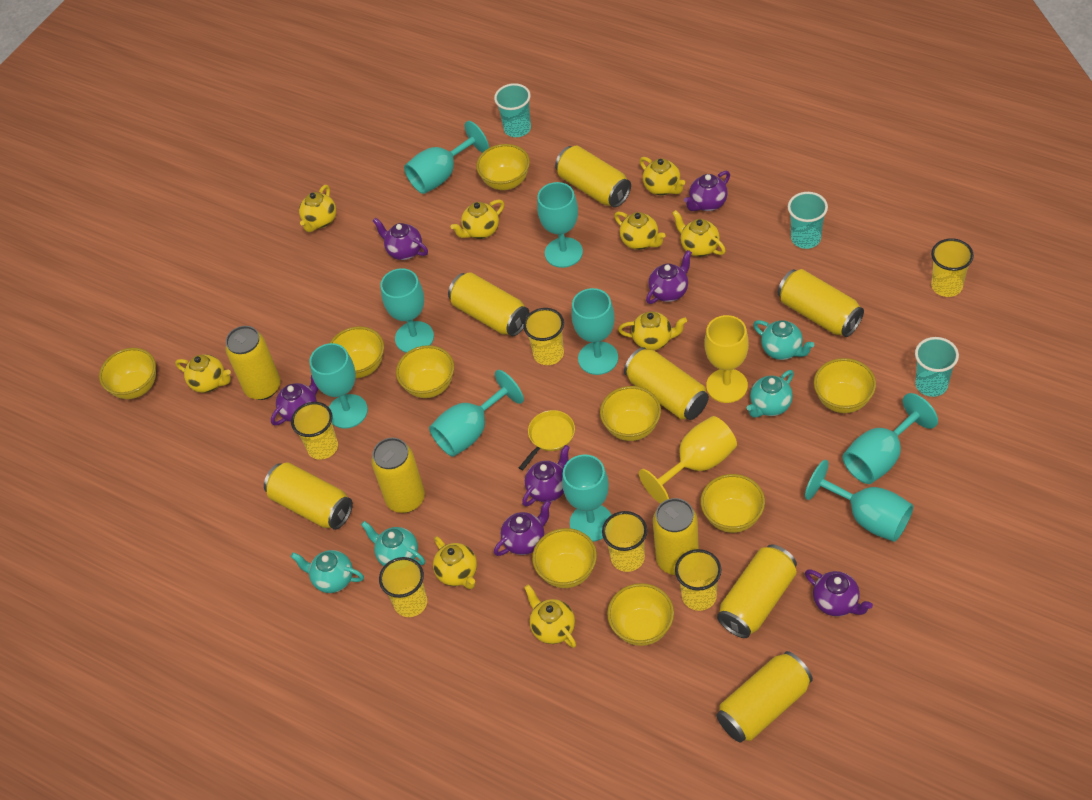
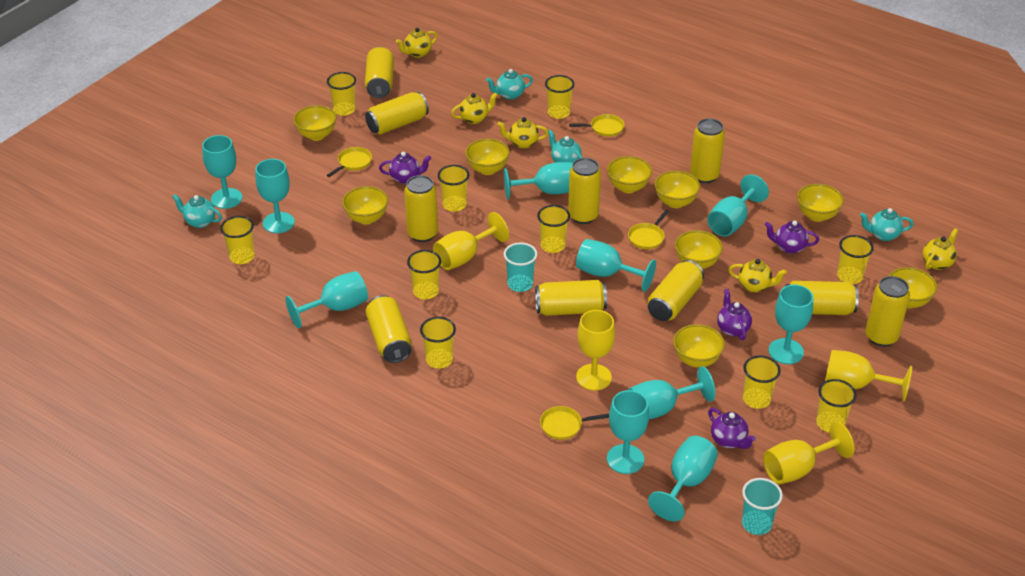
purple teapot: 7 -> 4
turquoise cup: 3 -> 2
turquoise goblet: 9 -> 10
yellow cup: 6 -> 10
yellow goblet: 2 -> 4
yellow pan: 1 -> 4
yellow teapot: 9 -> 5

